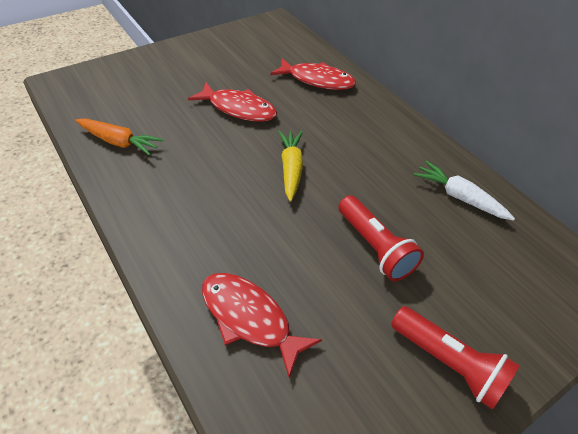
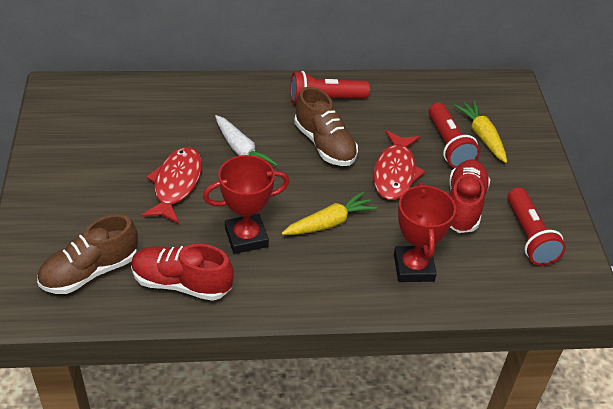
brown shoe: 0 -> 2
orange carrot: 1 -> 0
red fish: 3 -> 2
red flashlight: 2 -> 3
red shoe: 0 -> 2
red trophy: 0 -> 2
yellow carrot: 1 -> 2

